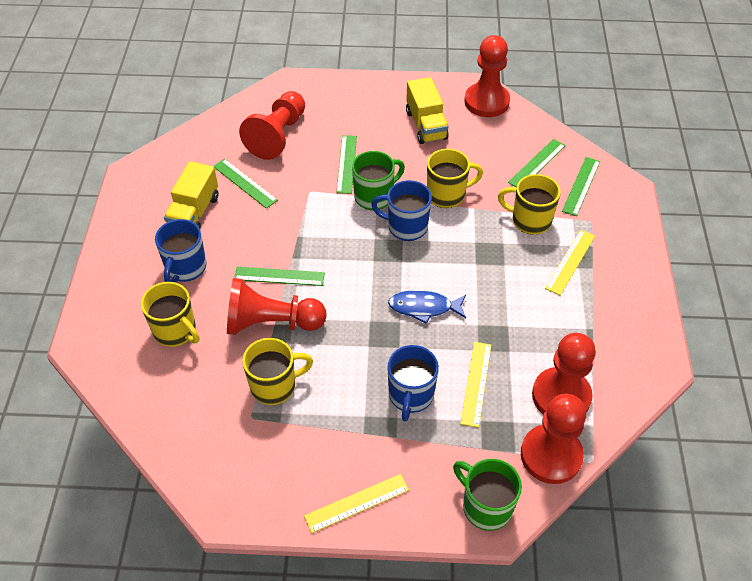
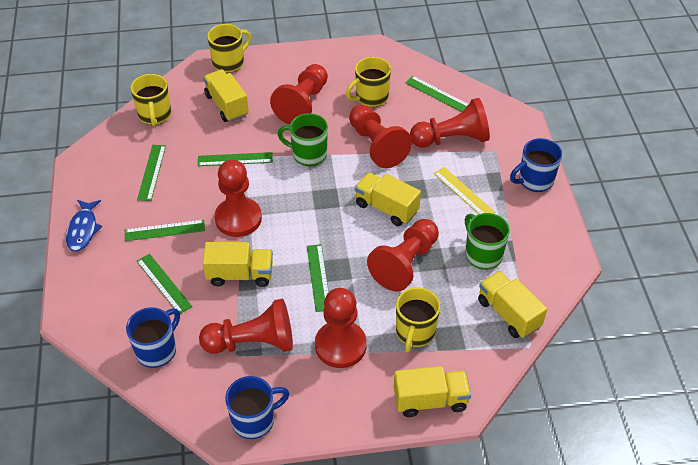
green ruler: 5 -> 6
red pawn: 5 -> 7
yellow ruler: 3 -> 1
yellow truck: 2 -> 5

